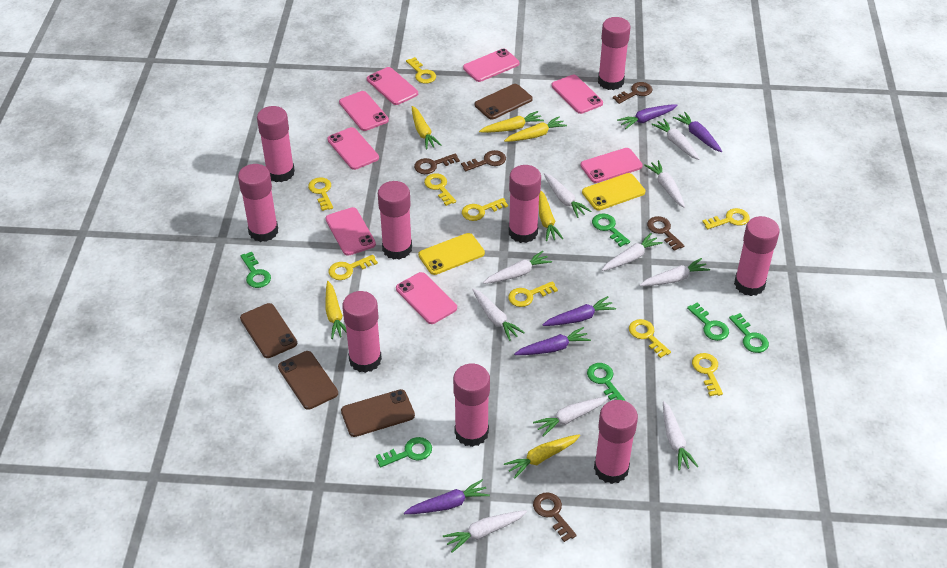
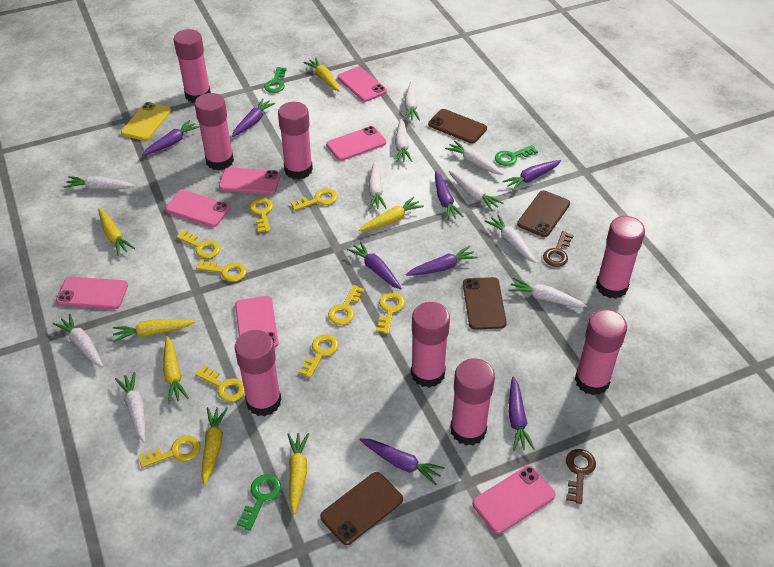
brown key: 5 -> 2
green key: 6 -> 3
pink glue stick: 9 -> 8
pink phone: 8 -> 7
purple carrot: 5 -> 8
yellow carrot: 6 -> 7
yellow phone: 2 -> 1

